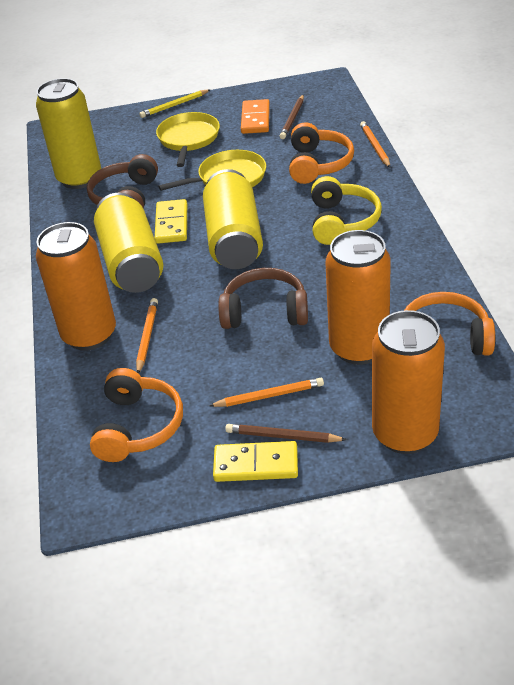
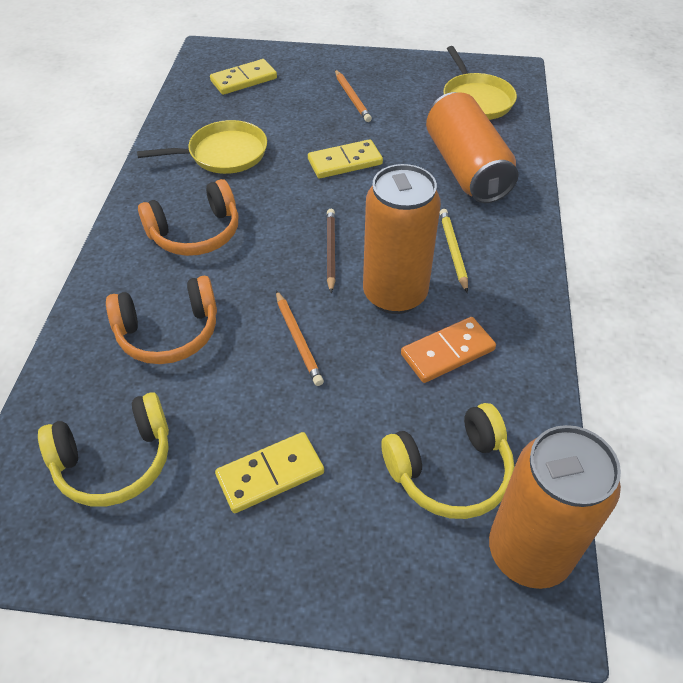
brown headphones: 2 -> 0
brown pencil: 2 -> 1
orange headphones: 3 -> 2
orange pencil: 3 -> 2
yellow can: 3 -> 0
yellow domino: 2 -> 3
yellow headphones: 1 -> 2

